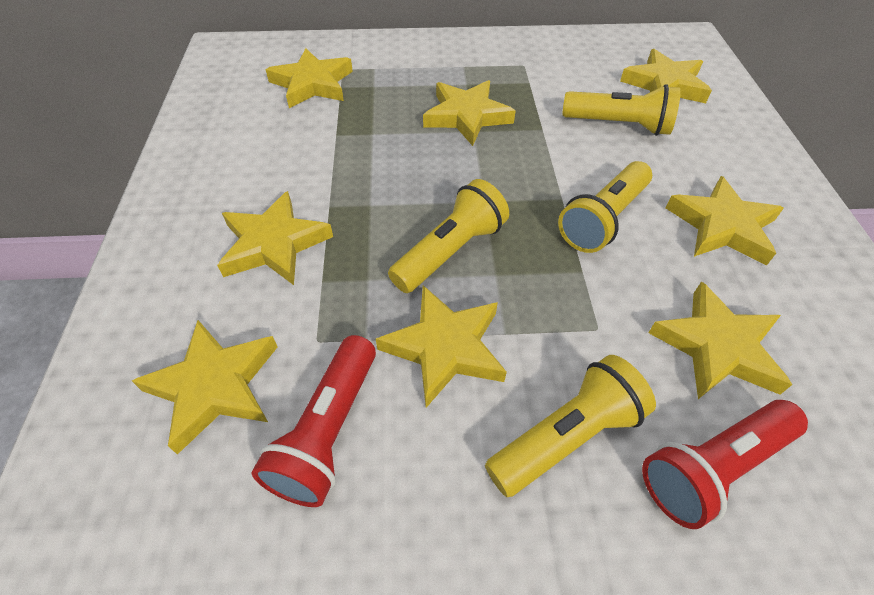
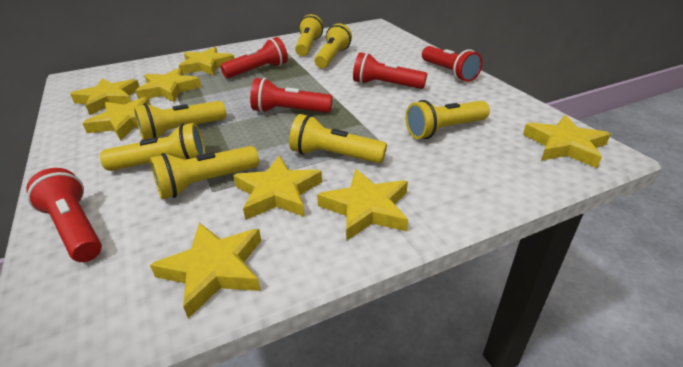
red flashlight: 2 -> 5
yellow flashlight: 4 -> 7

